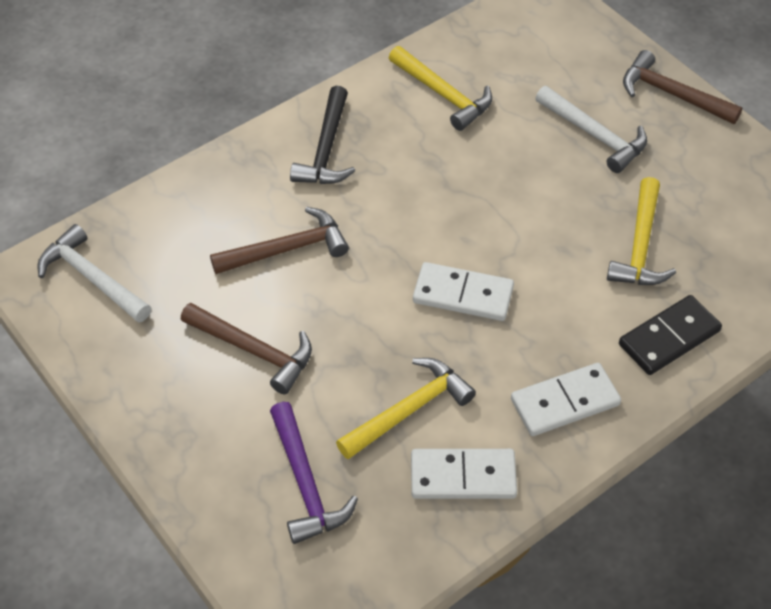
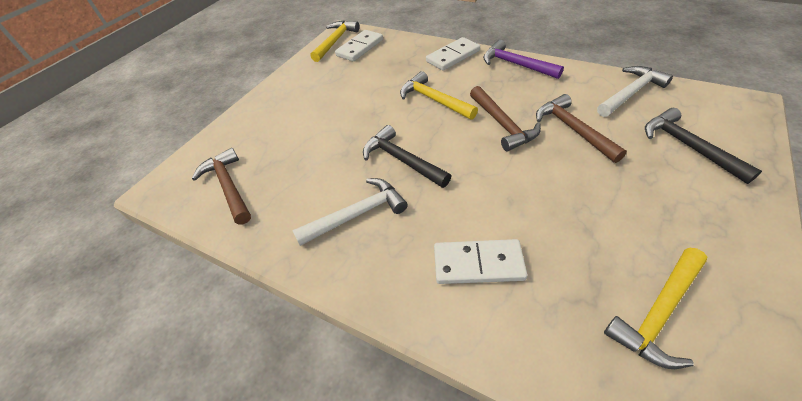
black domino: 1 -> 0
black hammer: 1 -> 2

